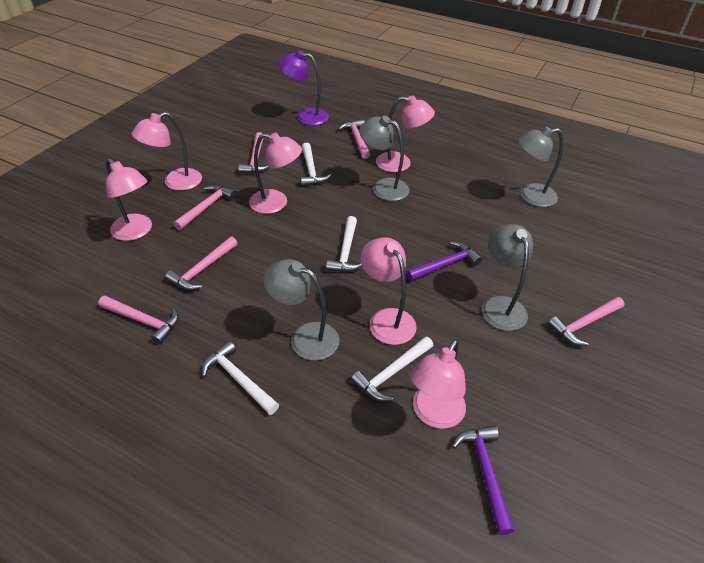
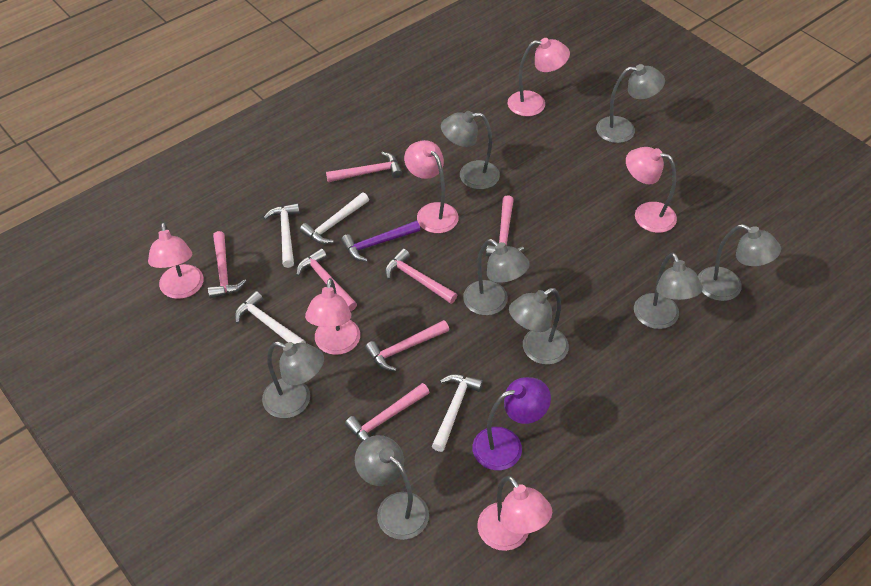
grey lamp: 4 -> 8
pink hammer: 6 -> 7
purple hammer: 2 -> 1

